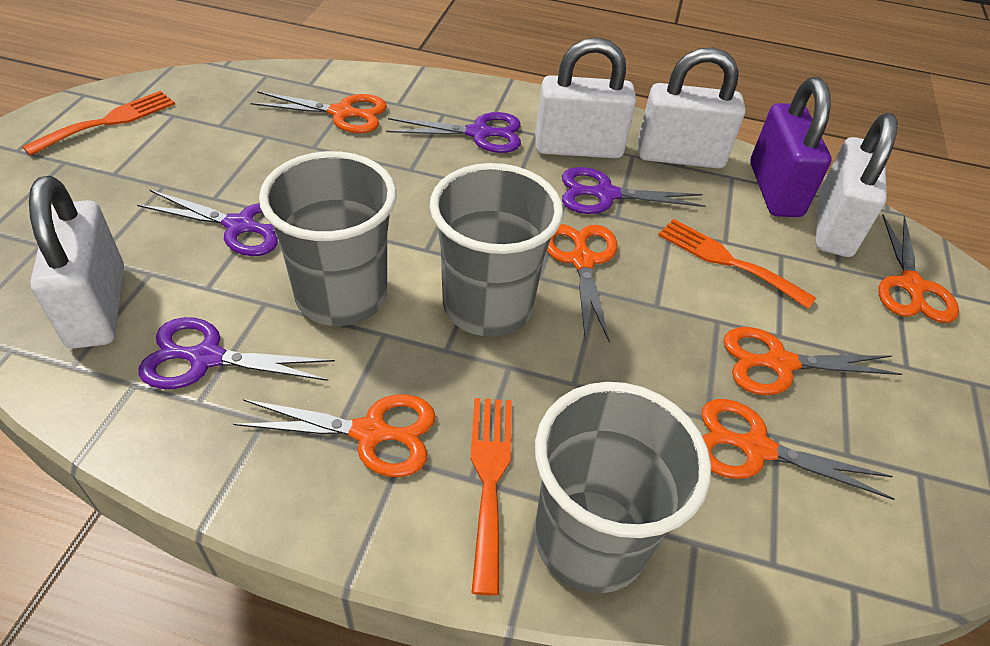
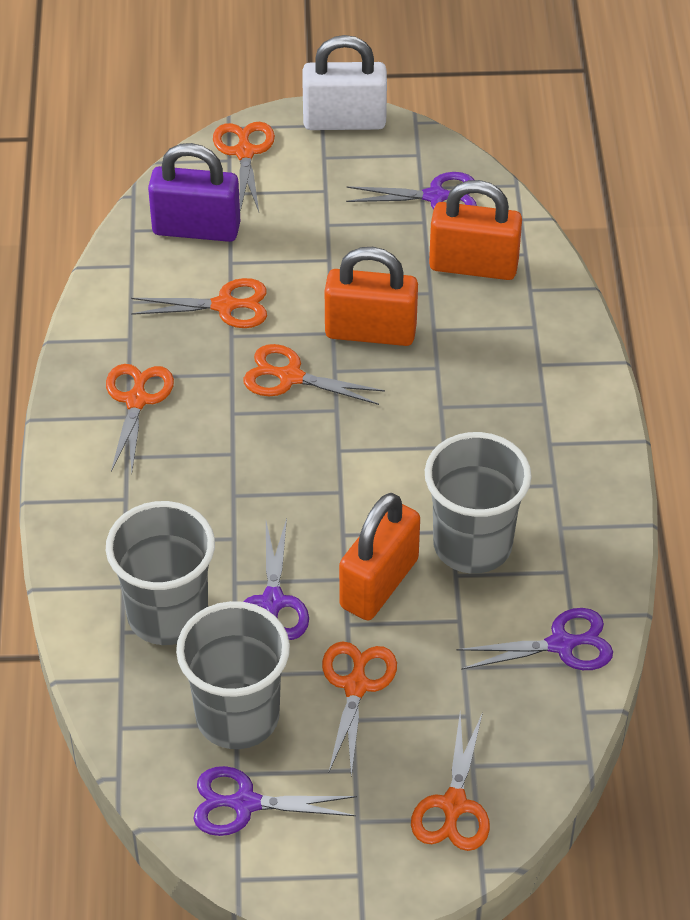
orange fork: 3 -> 0
orange padlock: 0 -> 3
white padlock: 4 -> 1

